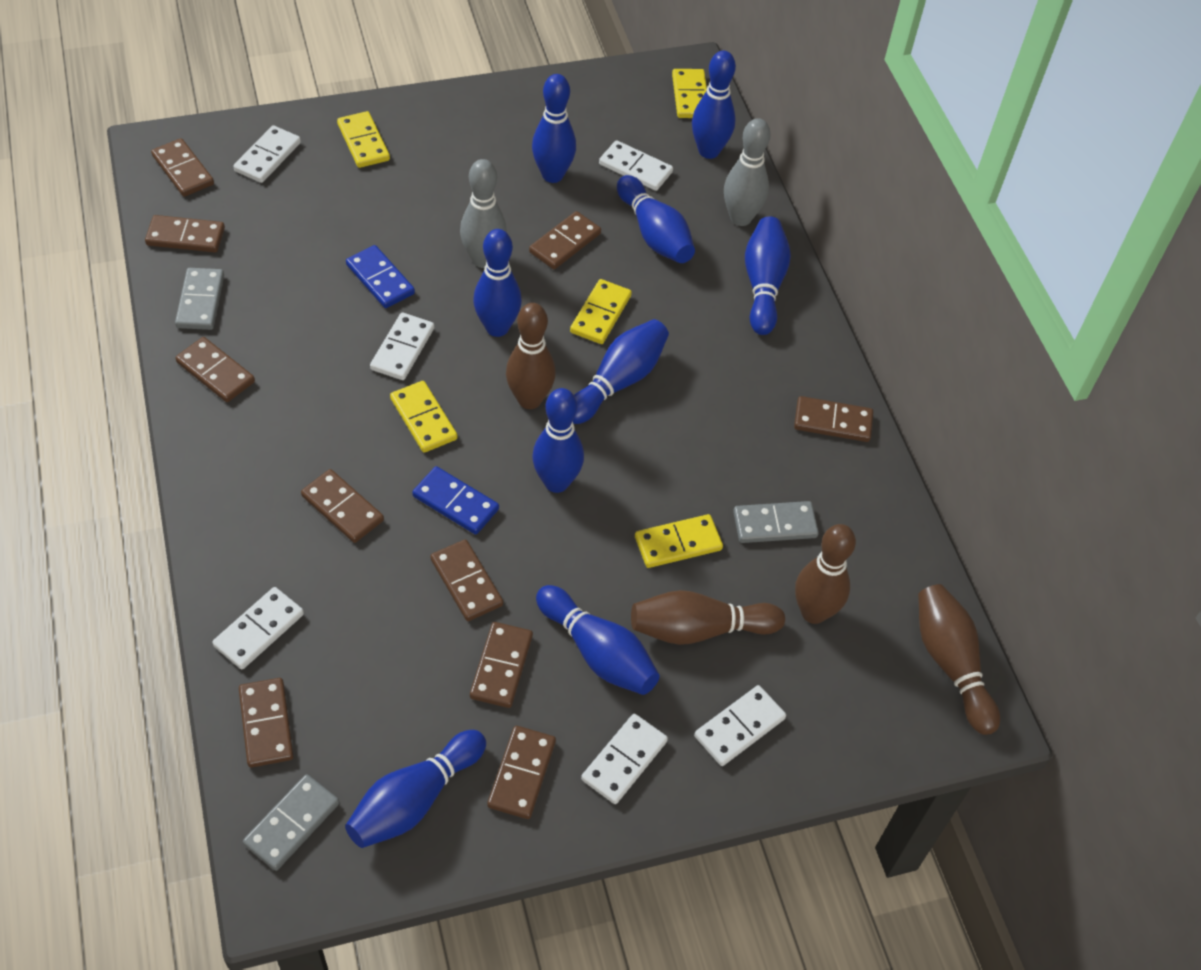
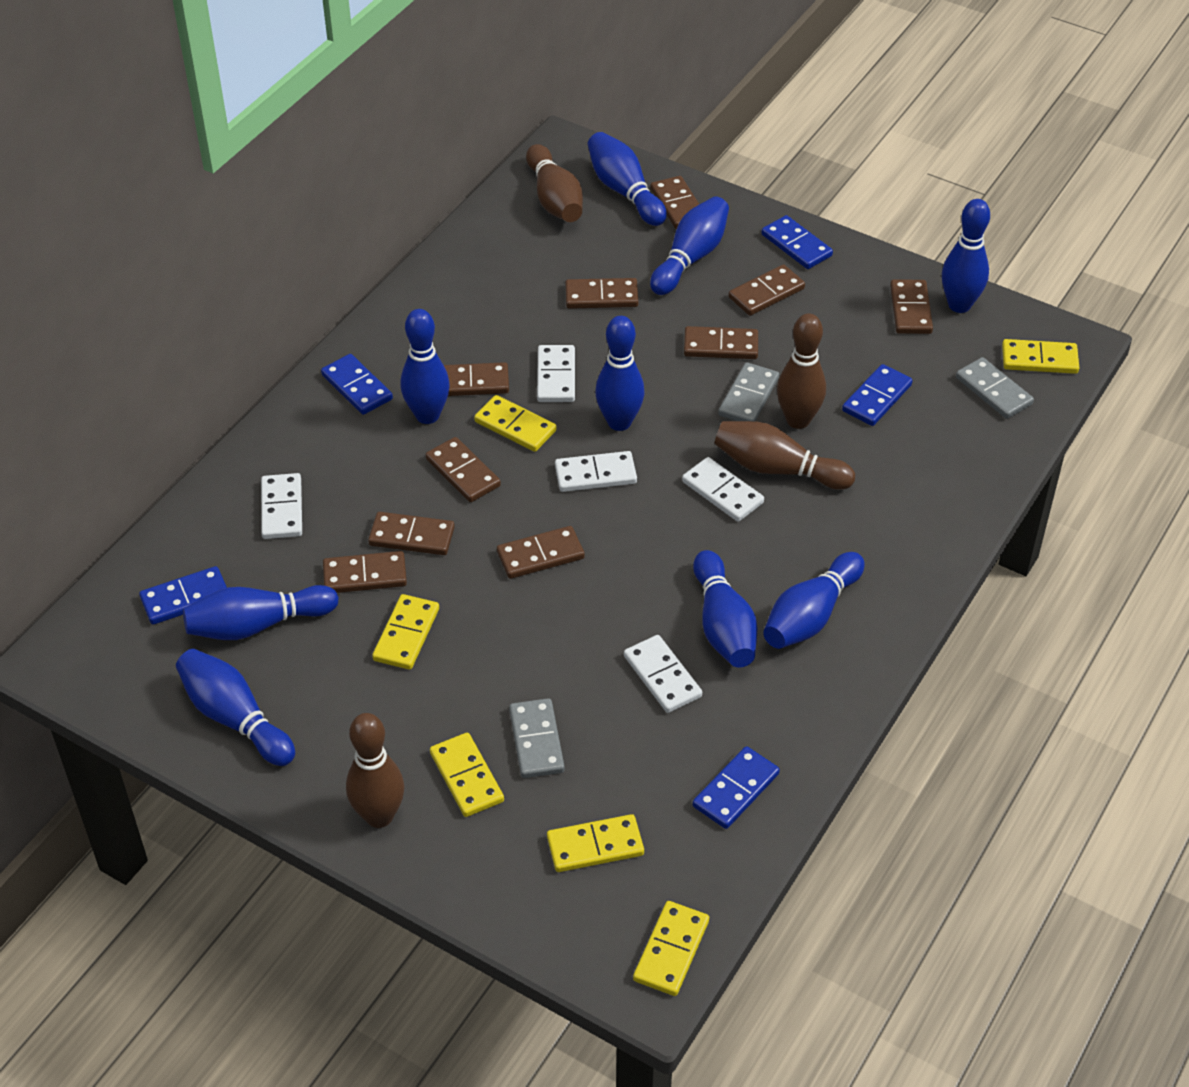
blue domino: 2 -> 5
grey bowling pin: 2 -> 0
white domino: 6 -> 5
yellow domino: 5 -> 6

